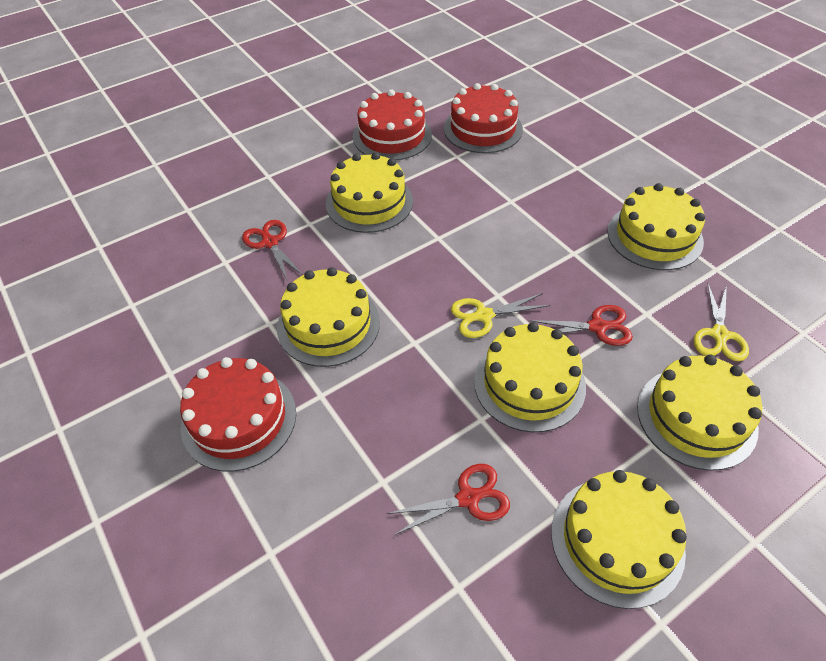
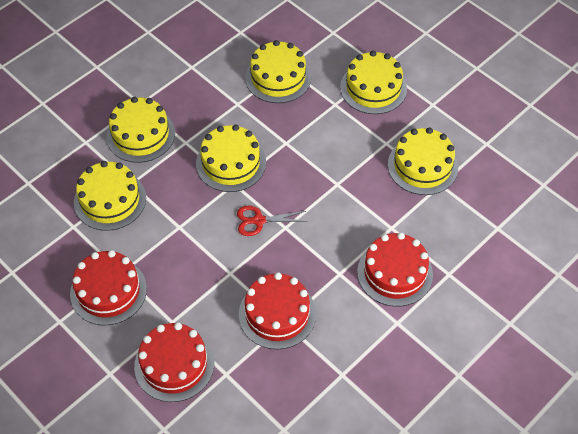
red cake: 3 -> 4
red scissors: 3 -> 1
yellow scissors: 2 -> 0

